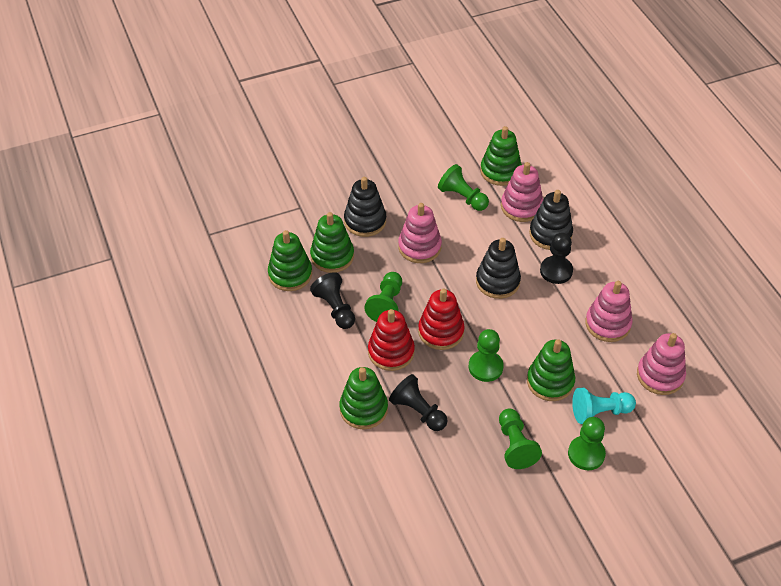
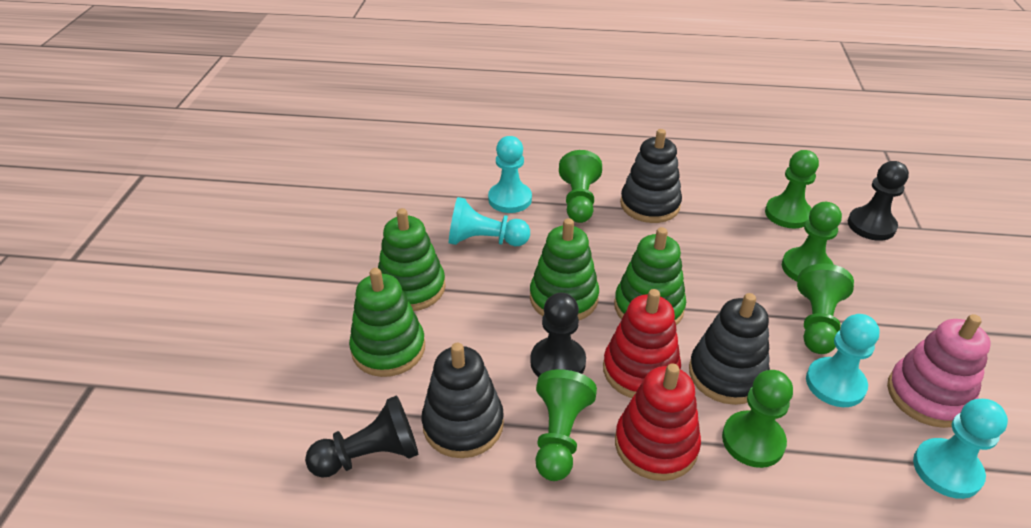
green pawn: 5 -> 6
green stacking toy: 5 -> 4
pink stacking toy: 4 -> 1
turquoise pawn: 1 -> 4

